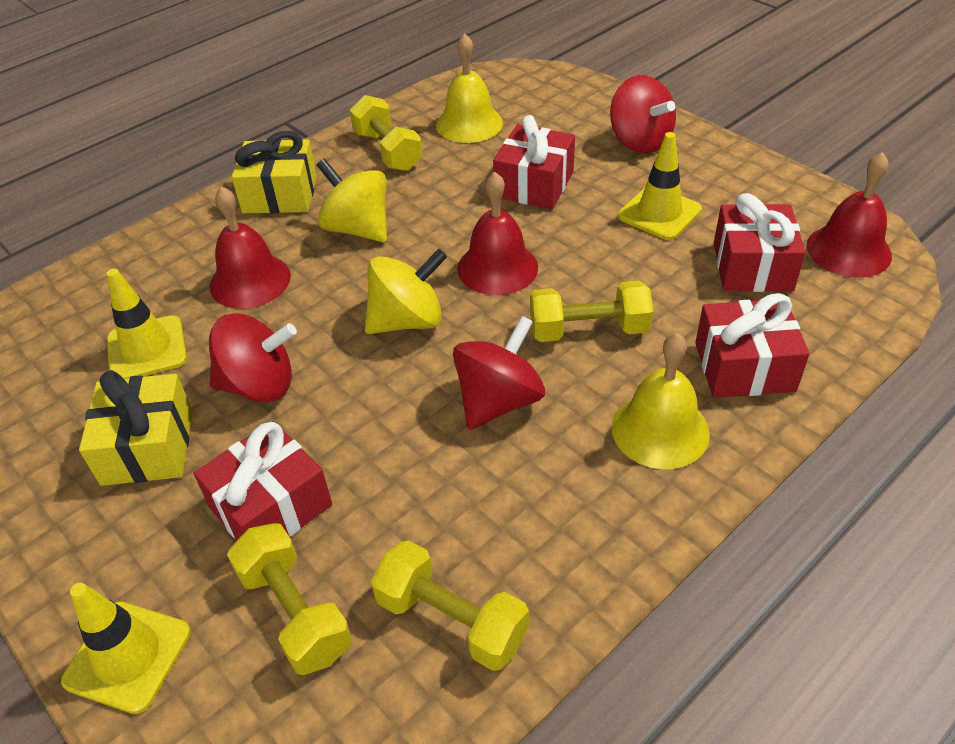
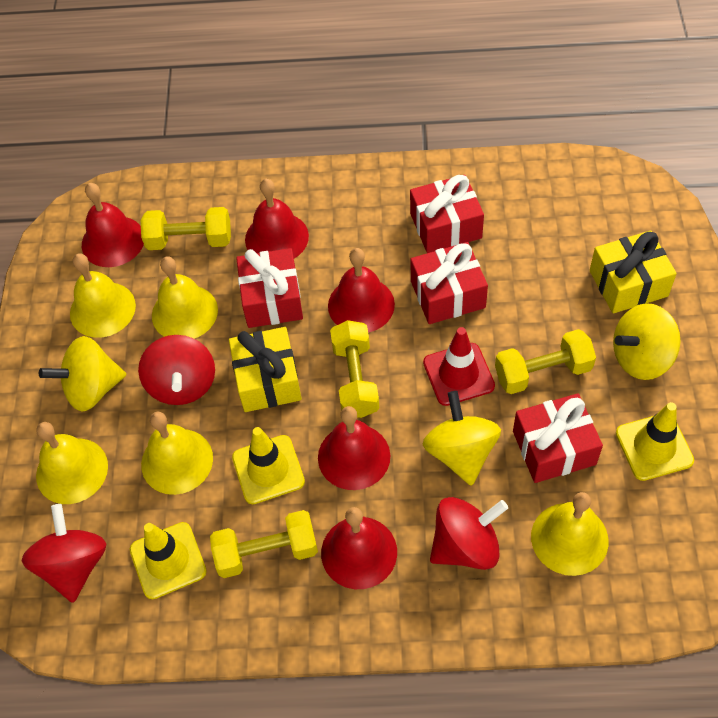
red bell: 3 -> 5
red traffic cone: 0 -> 1
yellow bell: 2 -> 5
yellow spinning top: 2 -> 3

